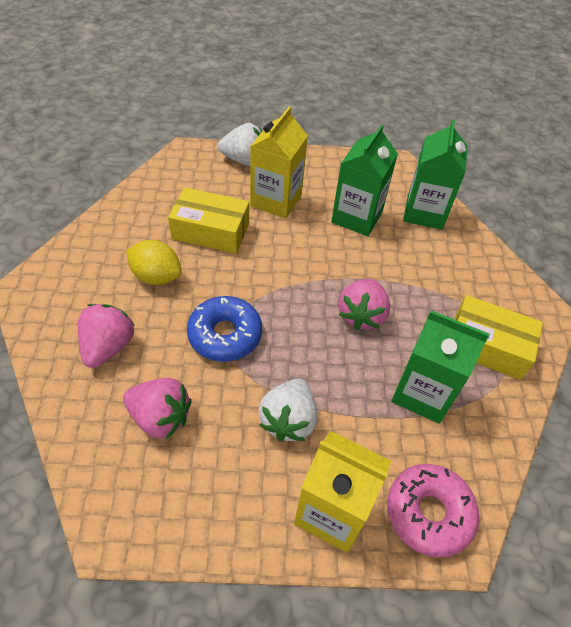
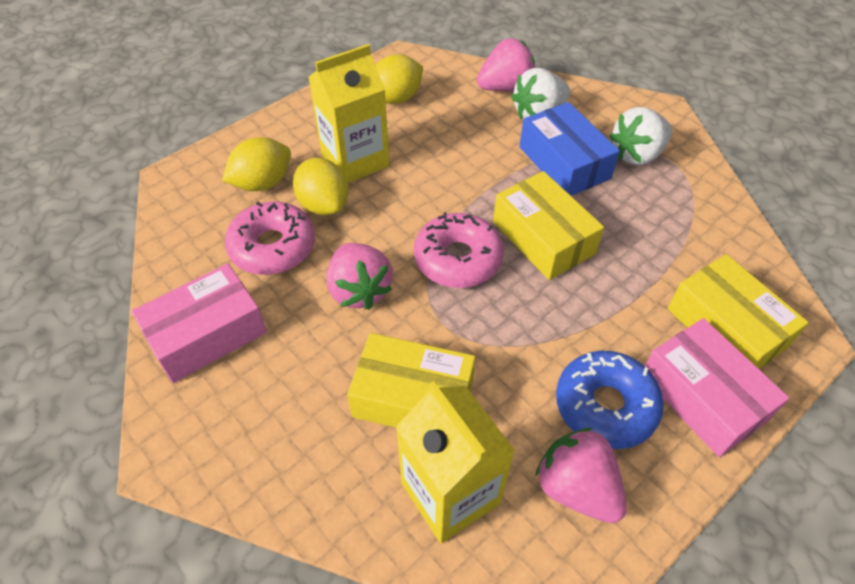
blue box: 0 -> 1
green carton: 3 -> 0
pink box: 0 -> 2
pink donut: 1 -> 2
yellow box: 2 -> 3
yellow lemon: 1 -> 3

